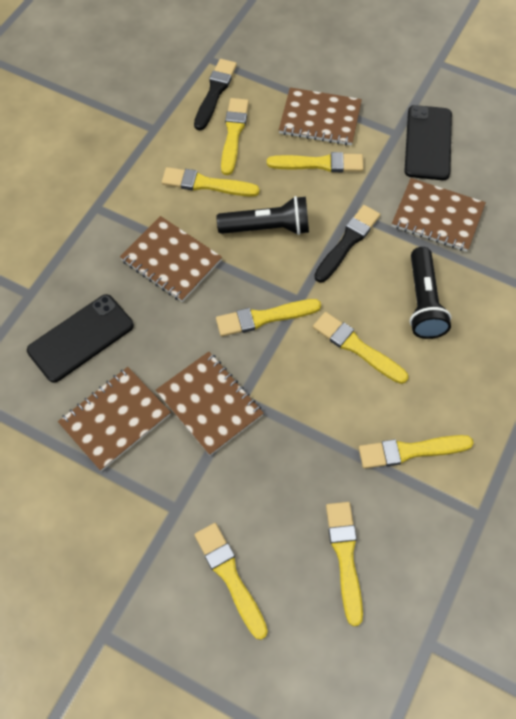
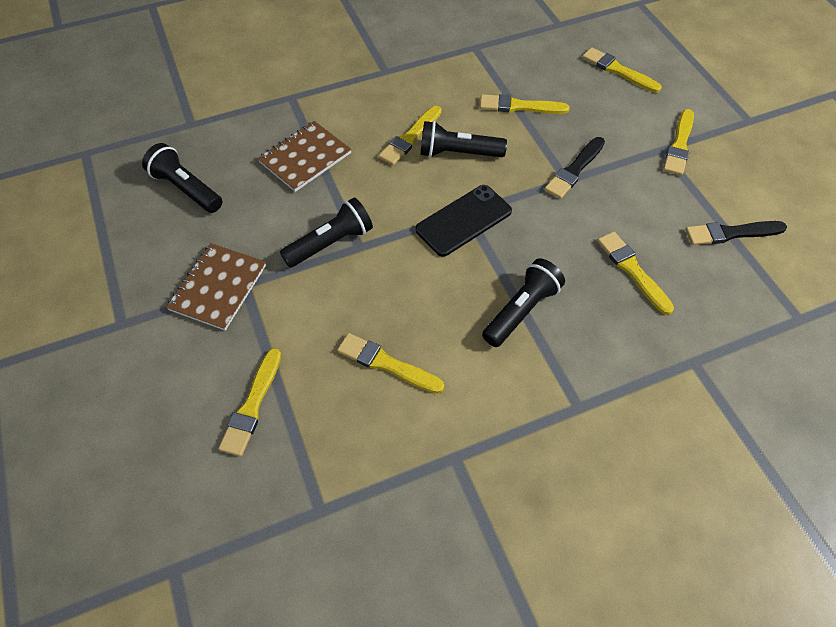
black flashlight: 2 -> 4
black phone: 2 -> 1
brown notebook: 5 -> 2
yellow brush: 8 -> 7

